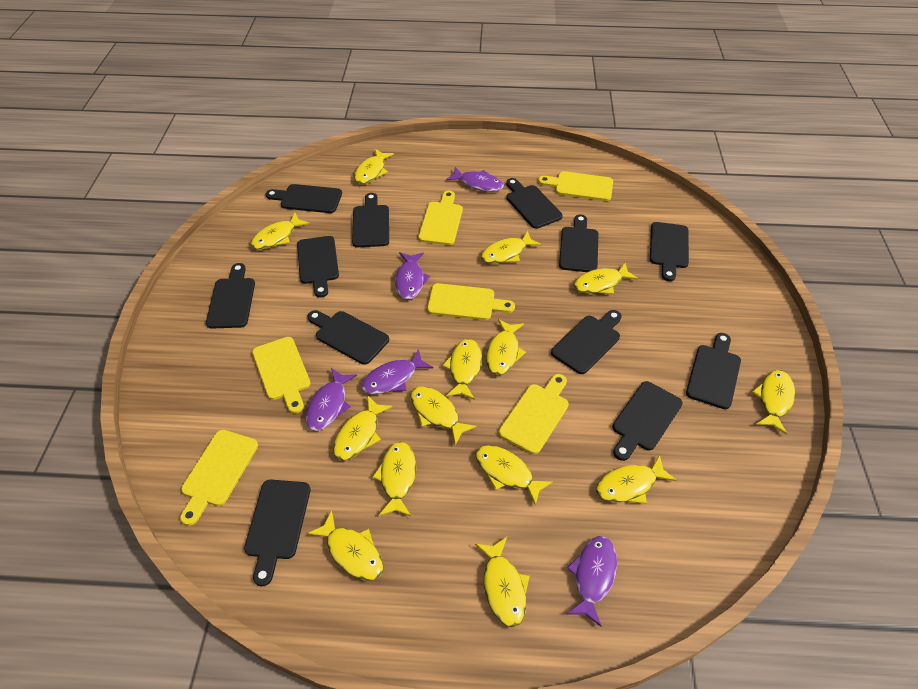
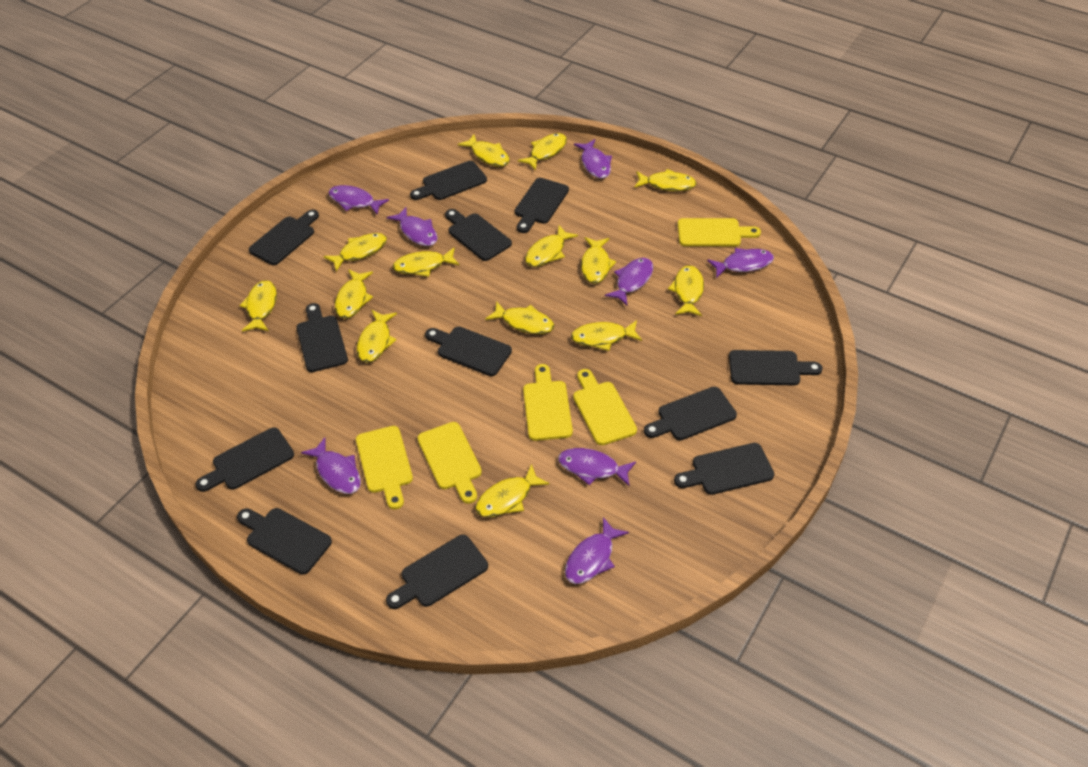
purple fish: 5 -> 8
yellow cutting board: 6 -> 5

